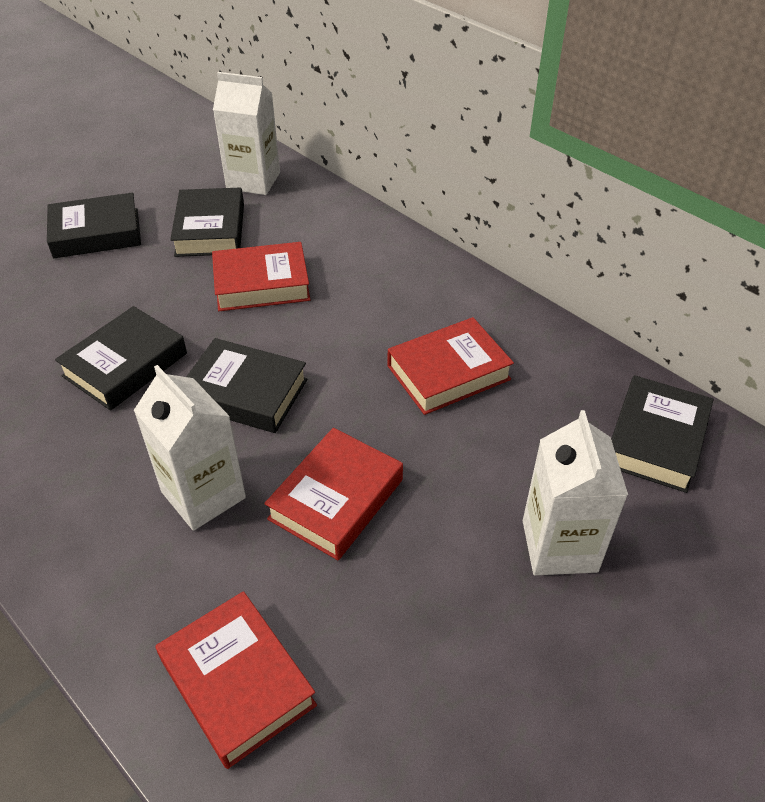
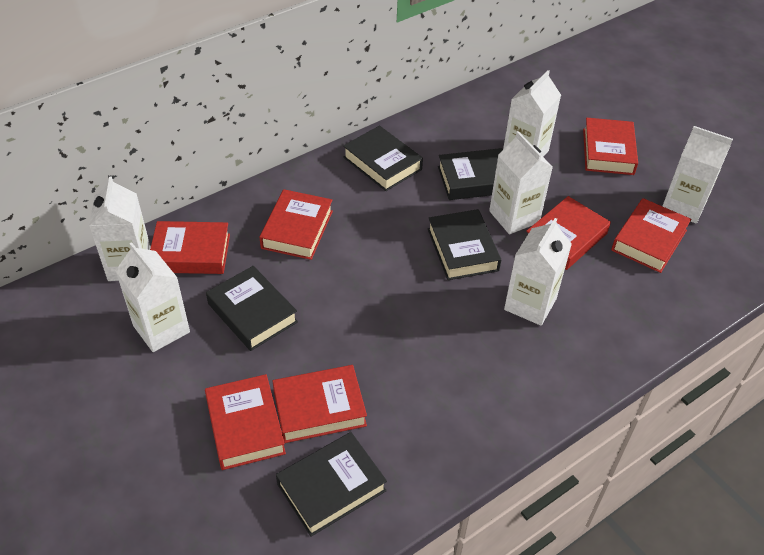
red book: 4 -> 7
white carton: 3 -> 6

